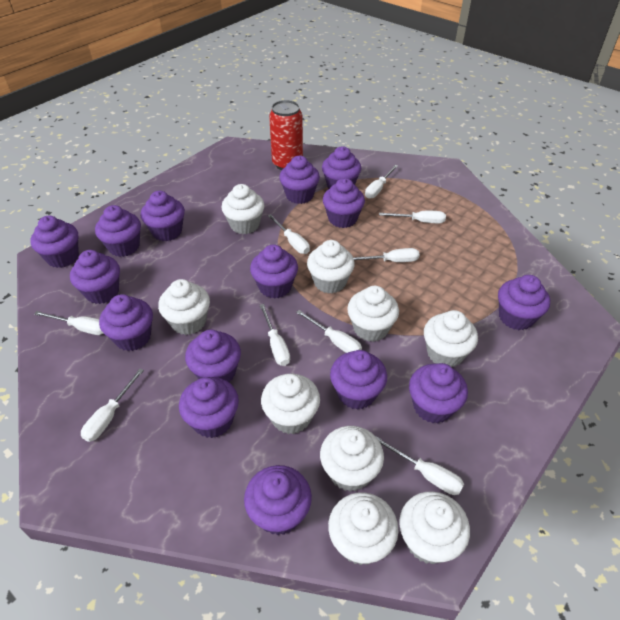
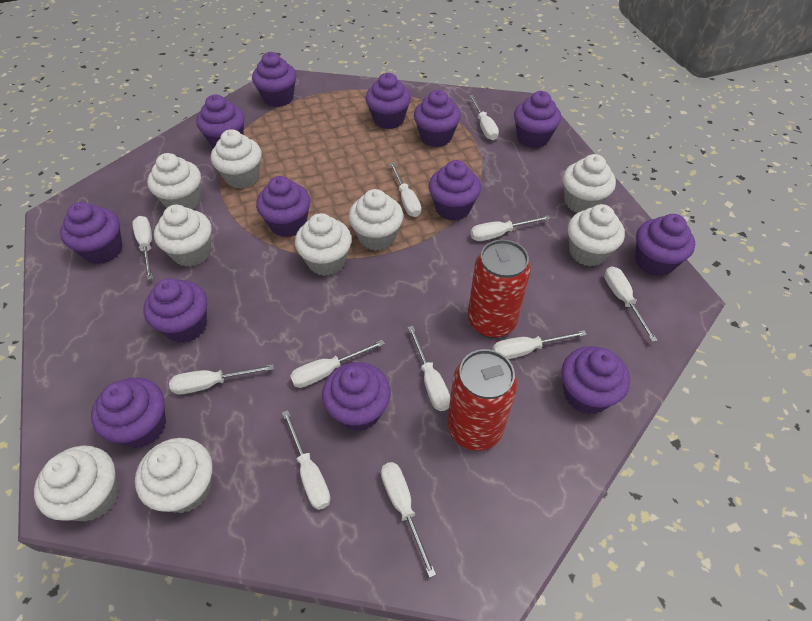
purple cupcake: 15 -> 13
red can: 1 -> 2
white screwdriver: 9 -> 11

